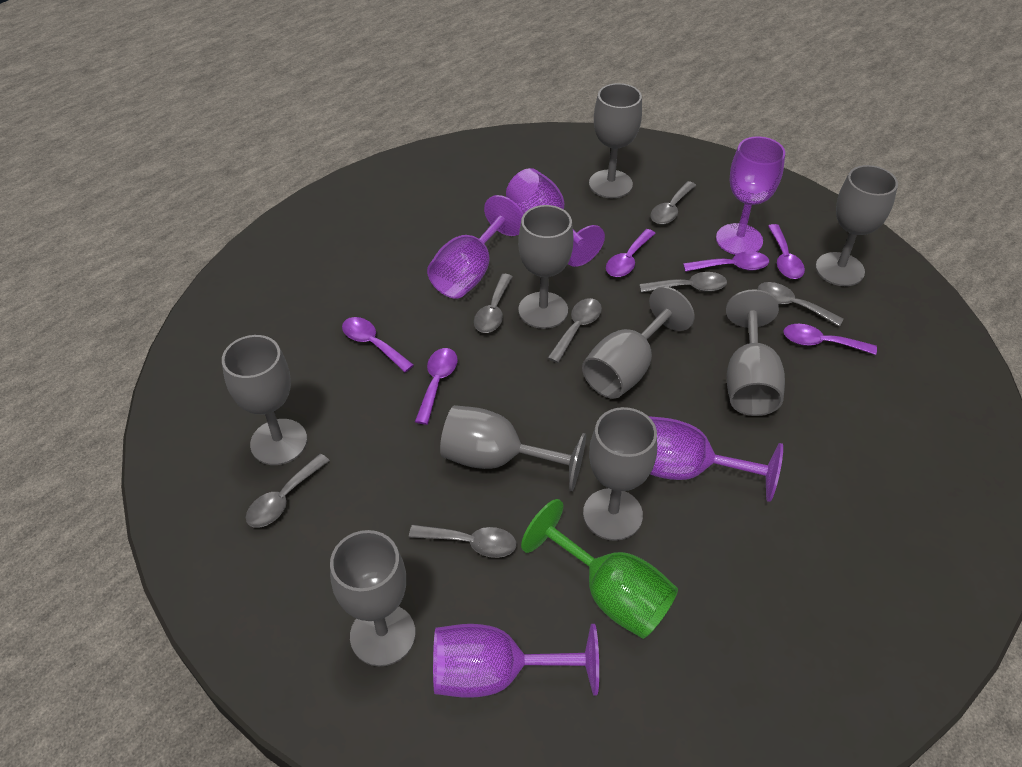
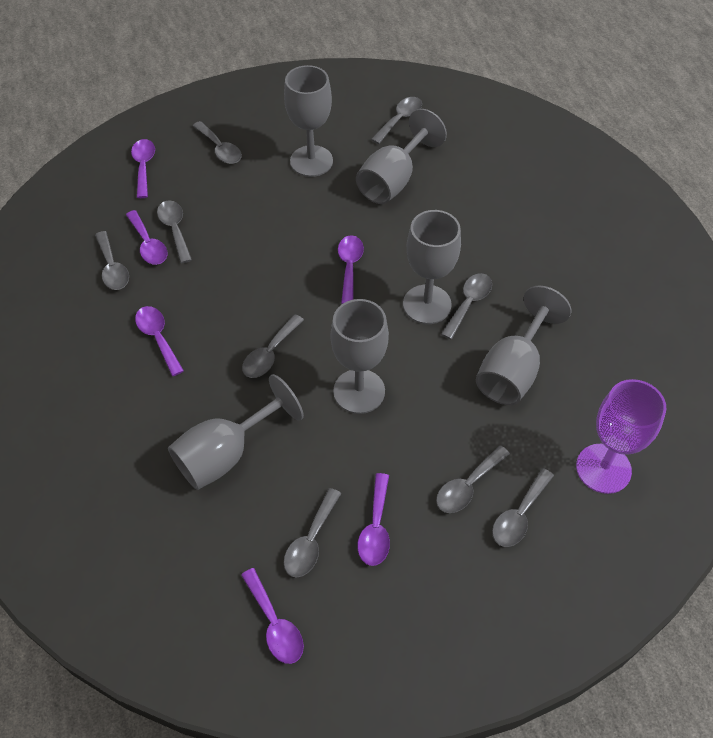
green goblet: 1 -> 0
grey goblet: 9 -> 6
grey spoon: 7 -> 9
purple goblet: 5 -> 1

